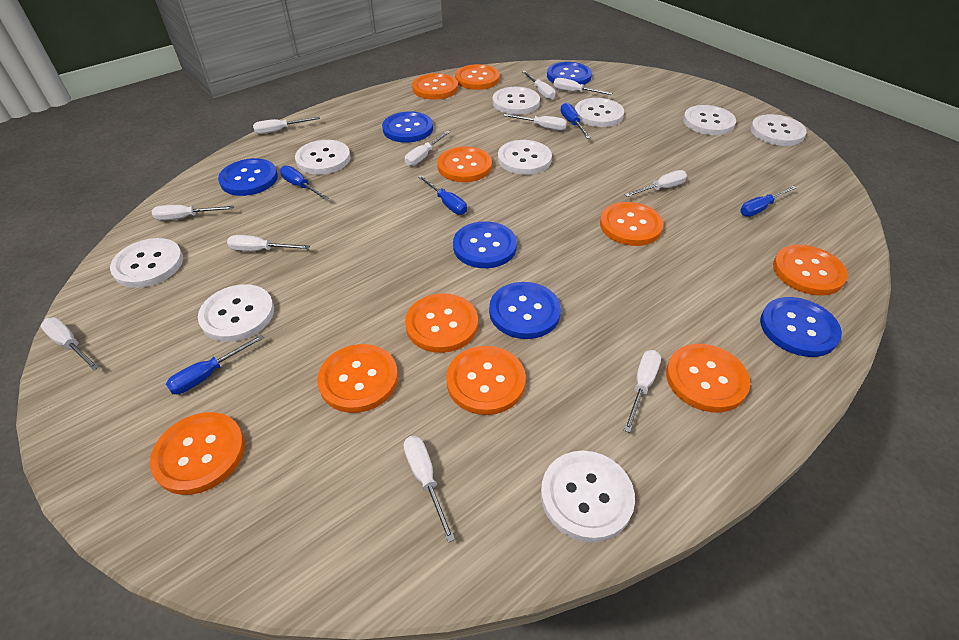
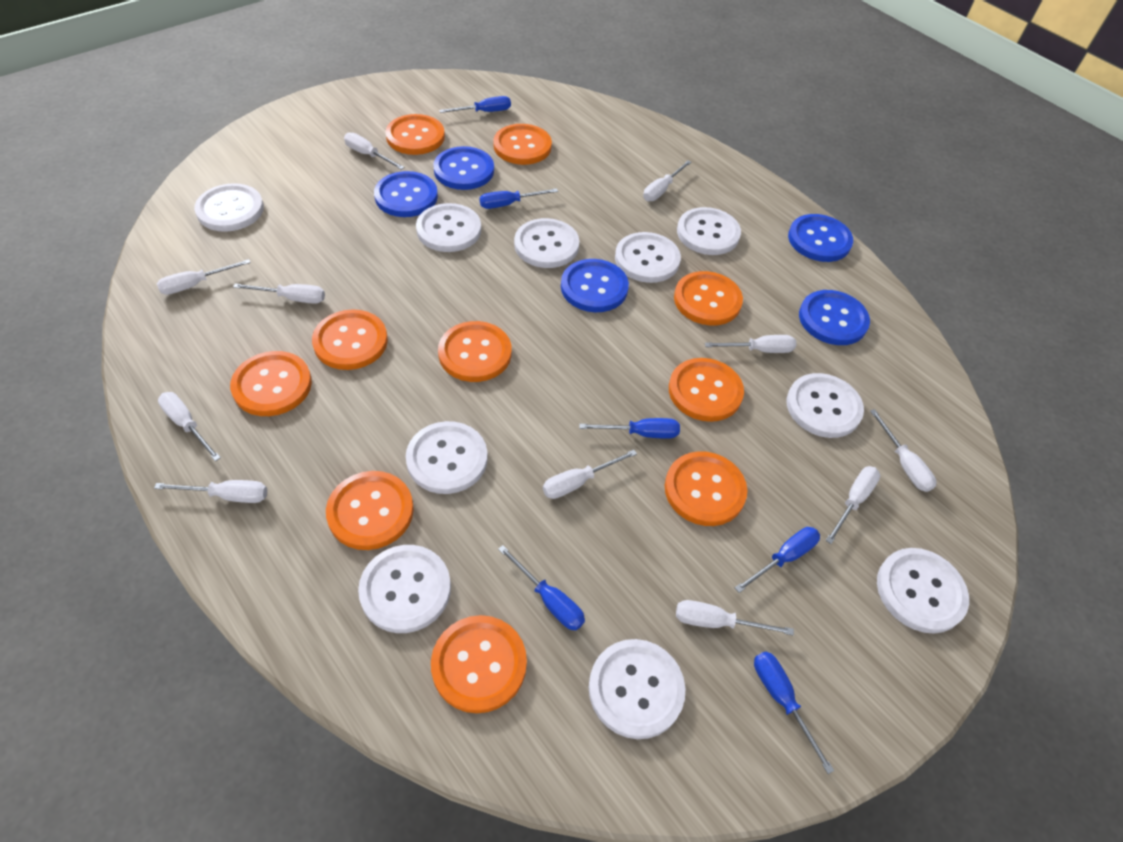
blue button: 6 -> 5
blue screwdriver: 5 -> 6
white button: 9 -> 10

